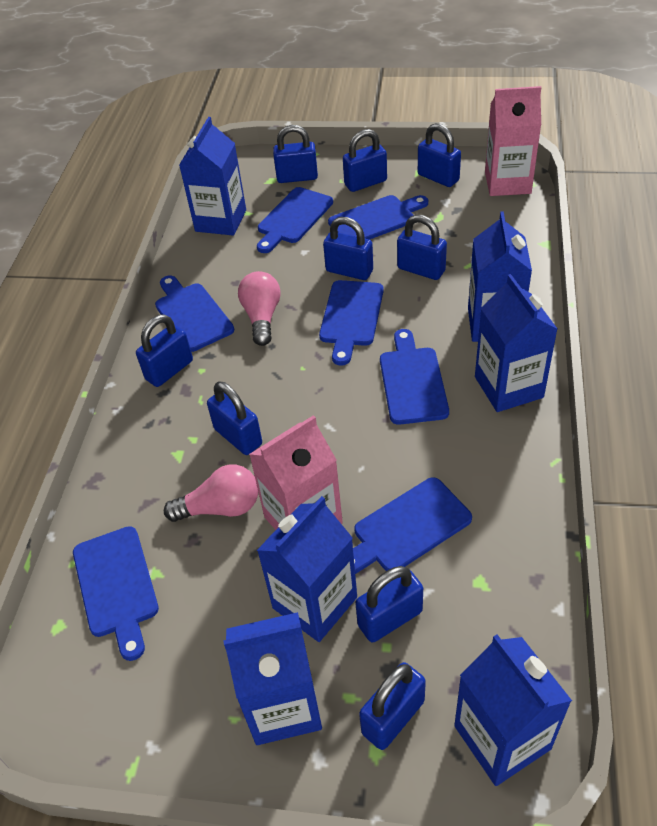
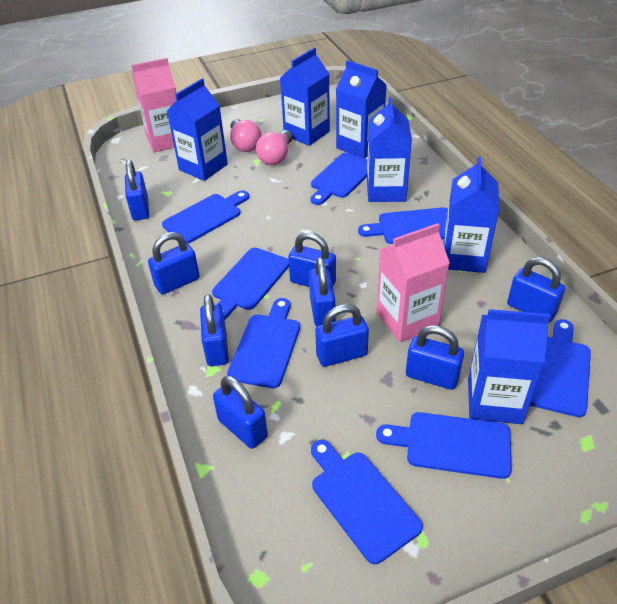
blue cutting board: 7 -> 8

